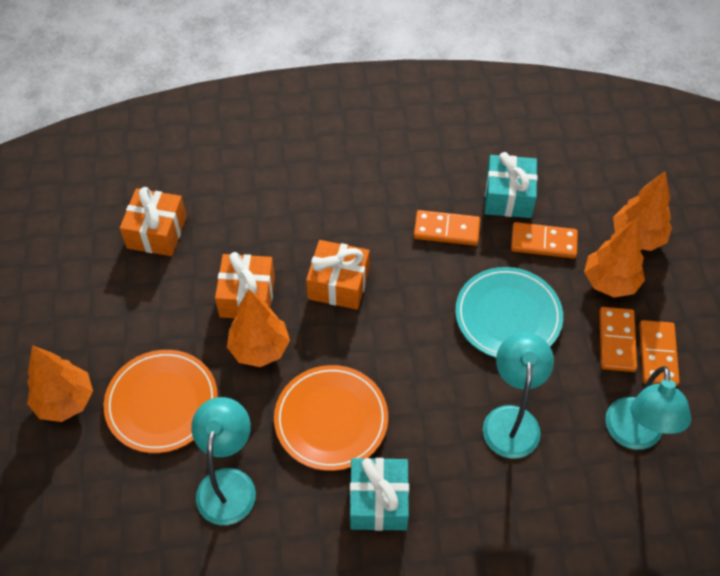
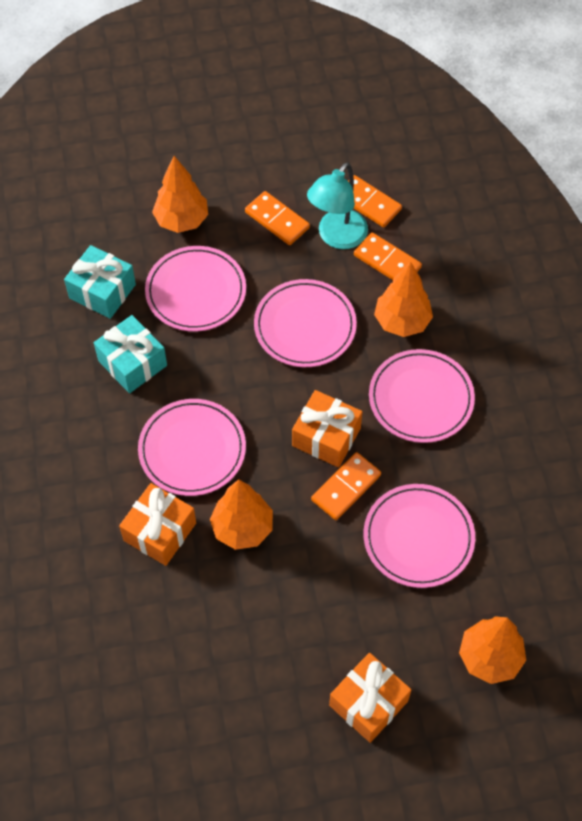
orange plate: 2 -> 0
pink plate: 0 -> 5
turquoise lamp: 3 -> 1
turquoise plate: 1 -> 0

